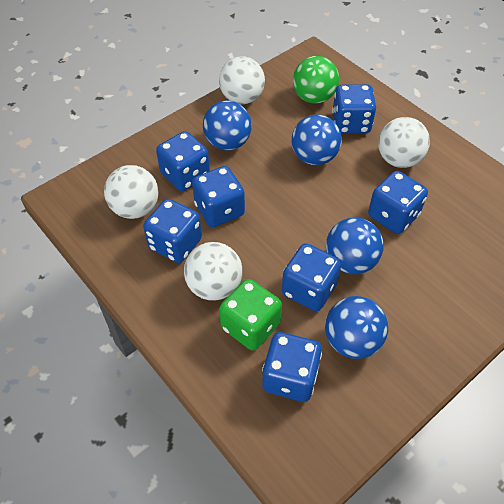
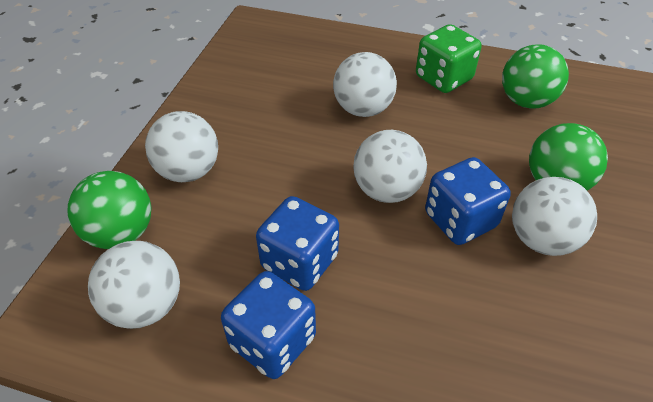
blue ball: 4 -> 0
blue dice: 7 -> 3
green ball: 1 -> 3
white ball: 4 -> 5

